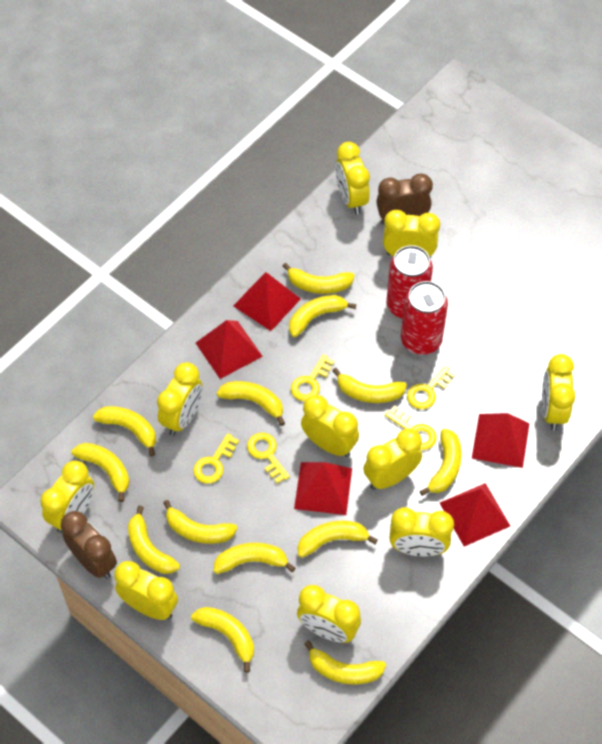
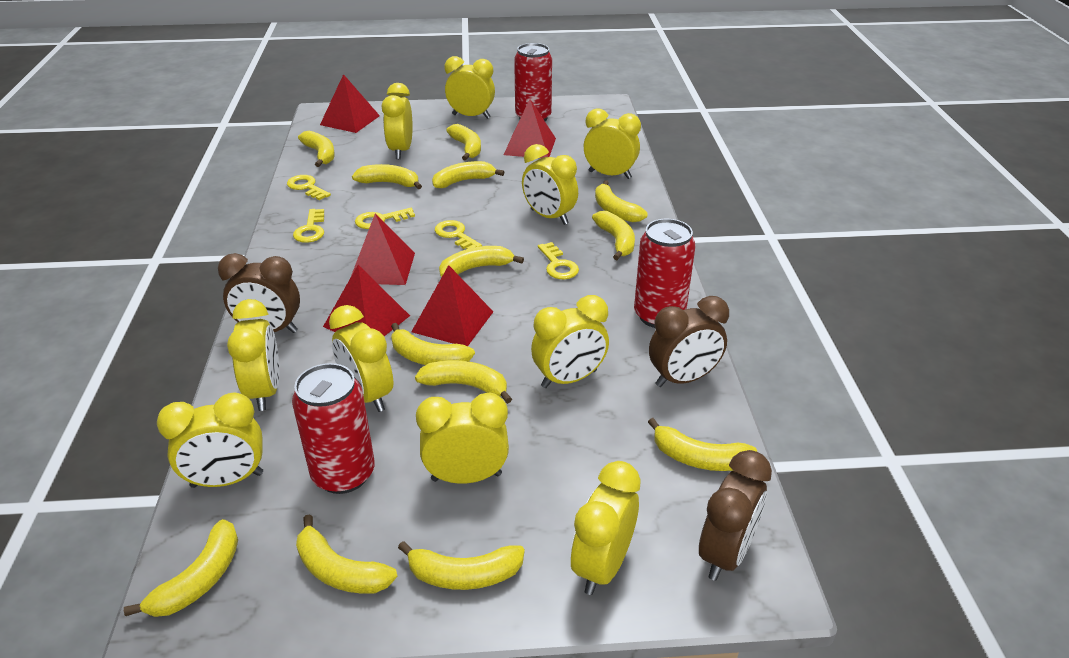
brown clock: 2 -> 3
red can: 2 -> 3

